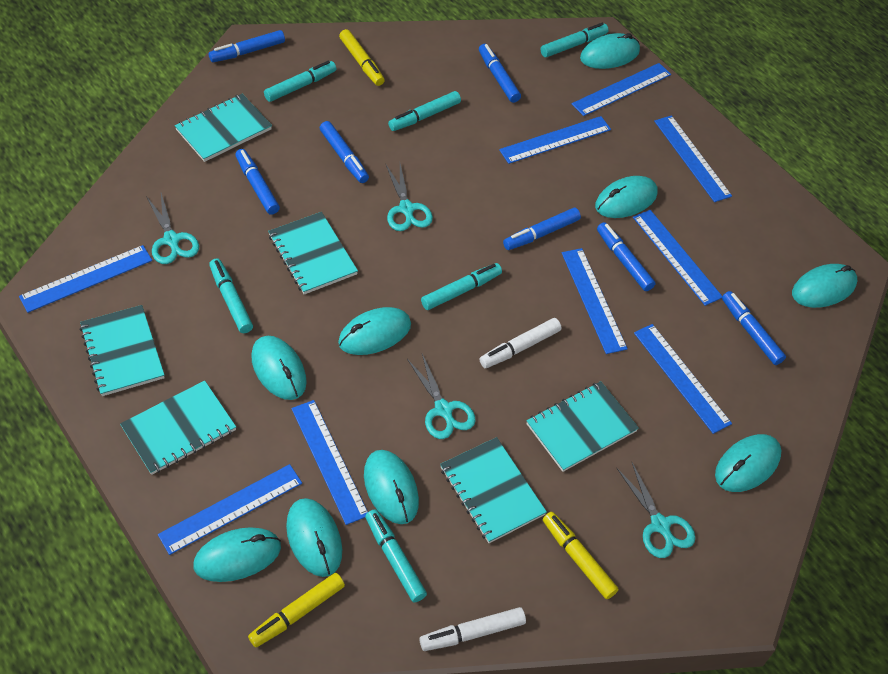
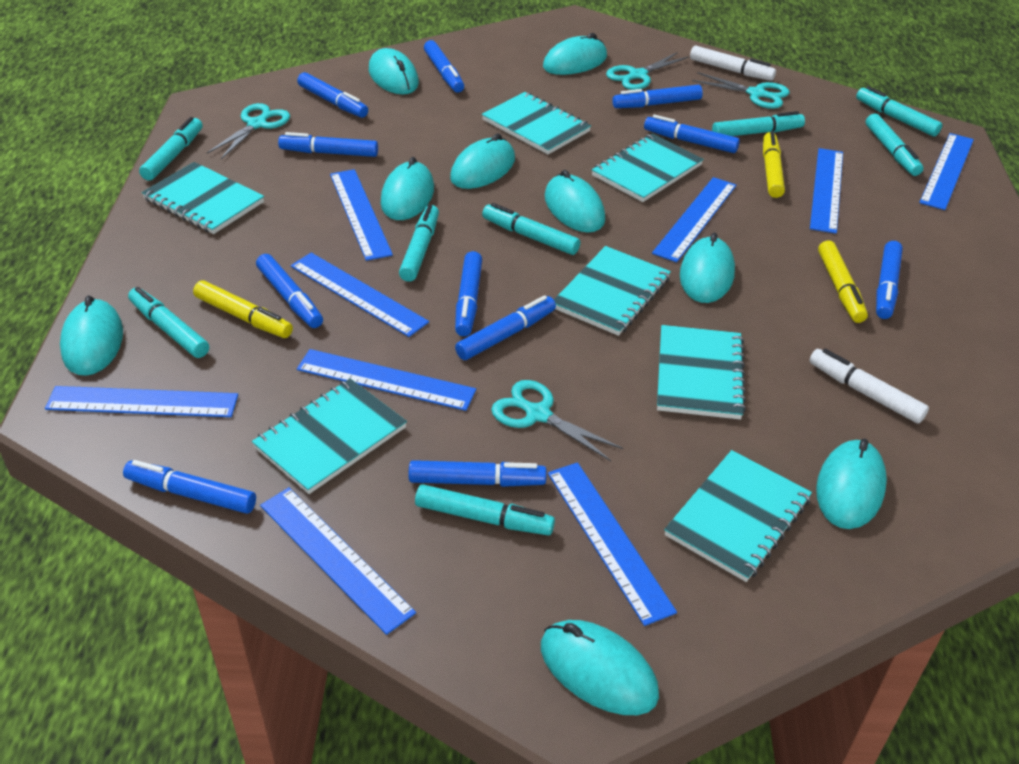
blue marker: 7 -> 11
turquoise marker: 6 -> 8
turquoise notebook: 6 -> 7

